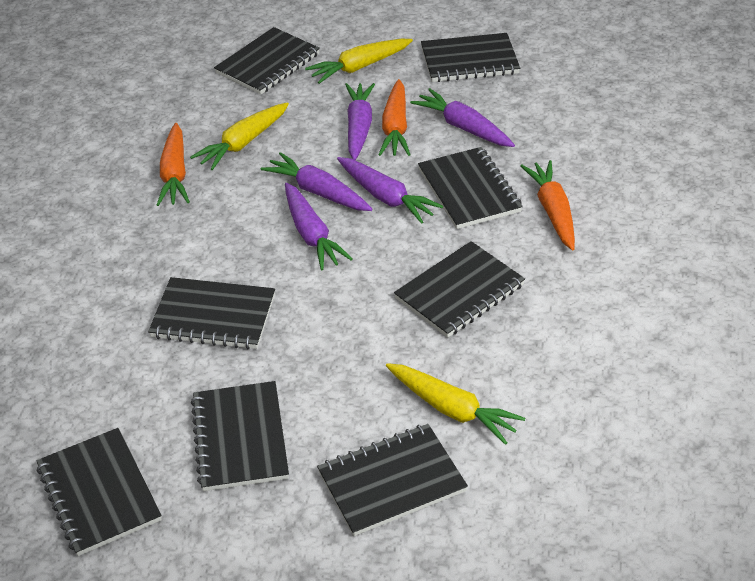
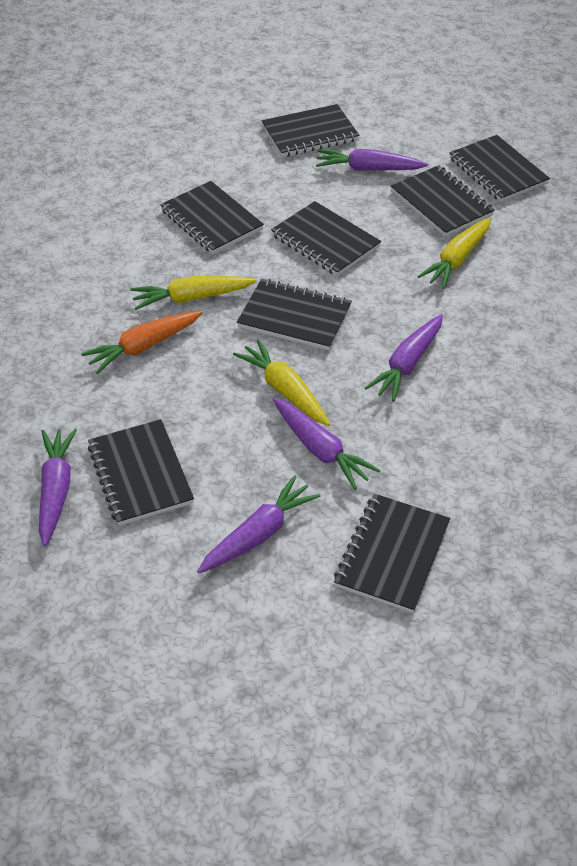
orange carrot: 3 -> 1

